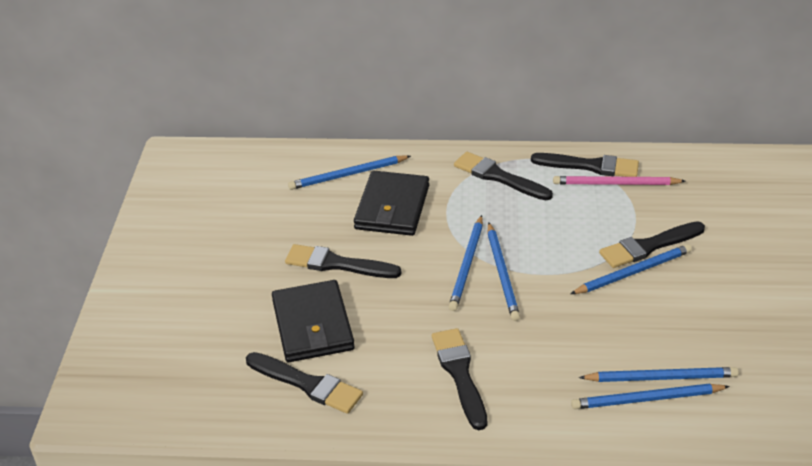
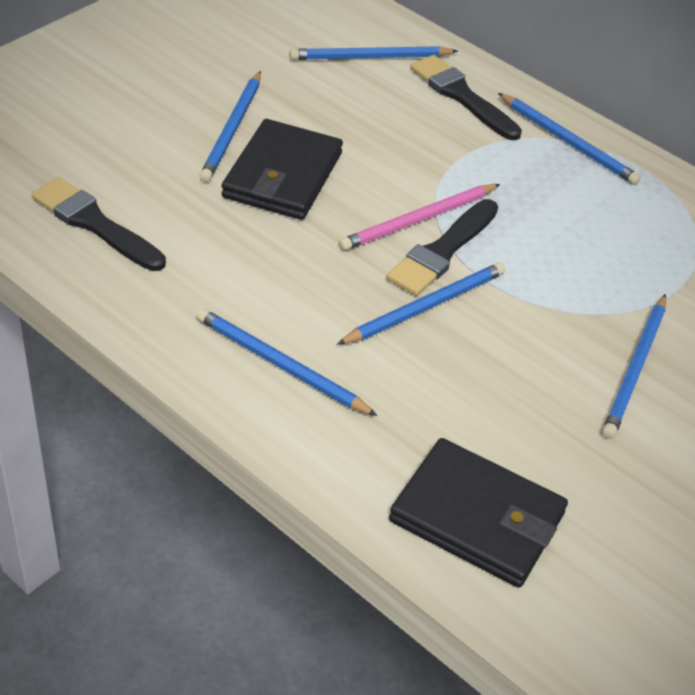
black brush: 6 -> 3

